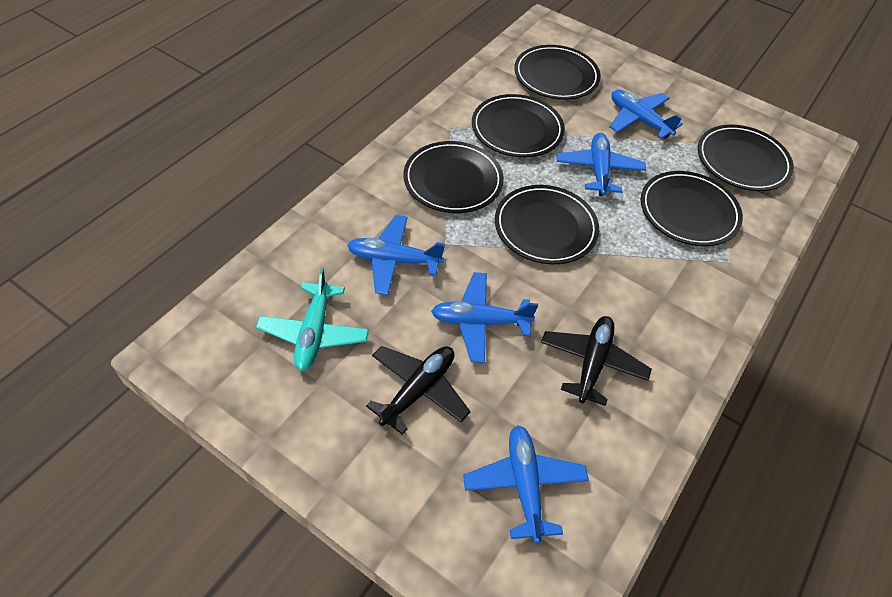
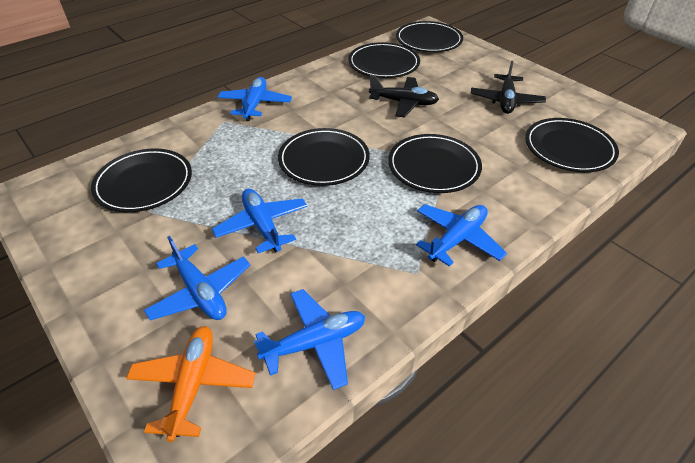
orange plane: 0 -> 1
turquoise plane: 1 -> 0

